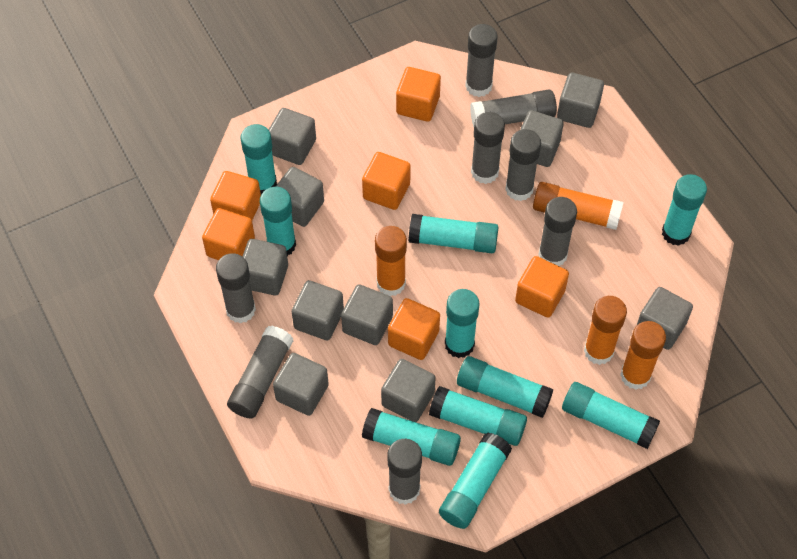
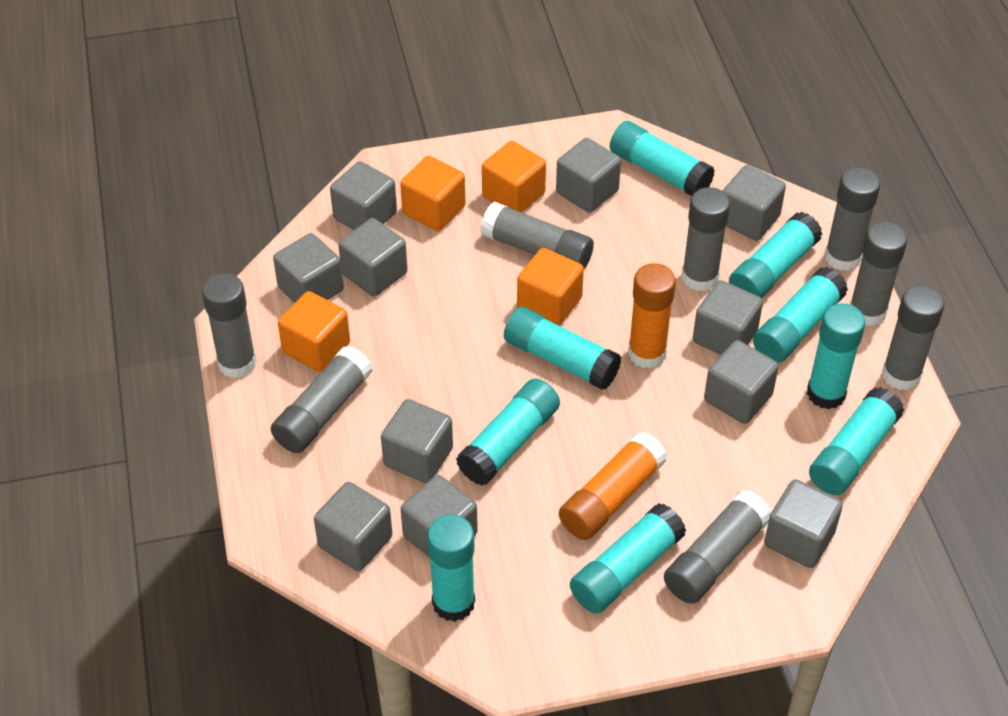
grey cube: 10 -> 11
orange cube: 6 -> 4
orange glue stick: 4 -> 2
turquoise glue stick: 10 -> 9

